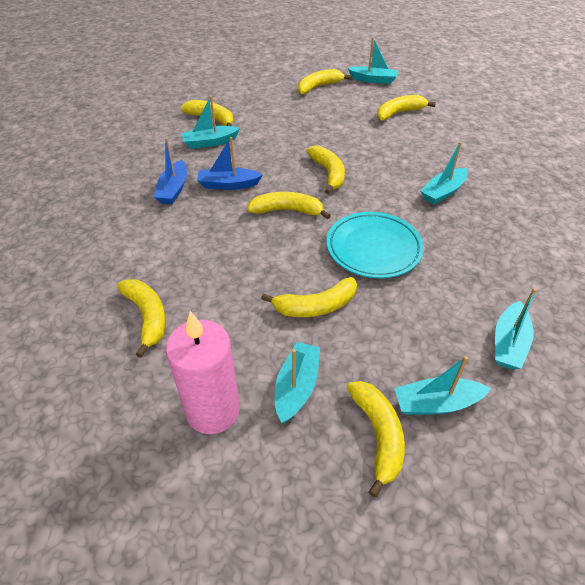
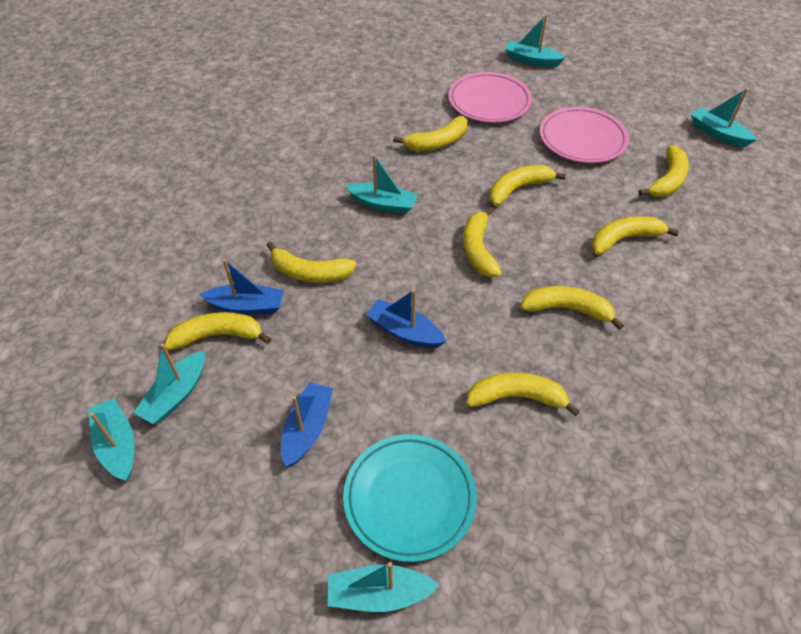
blue boat: 2 -> 3
pink candle: 1 -> 0
pink plate: 0 -> 2
yellow banana: 8 -> 9

